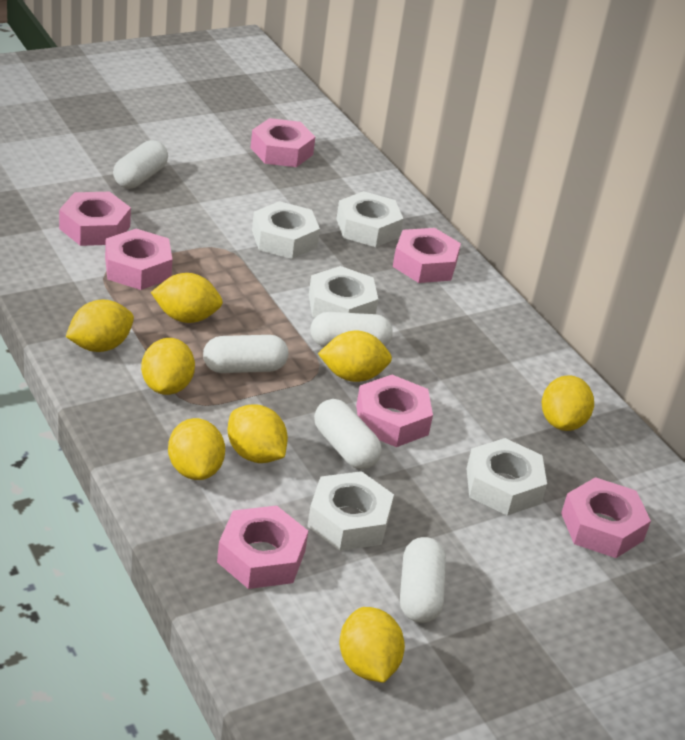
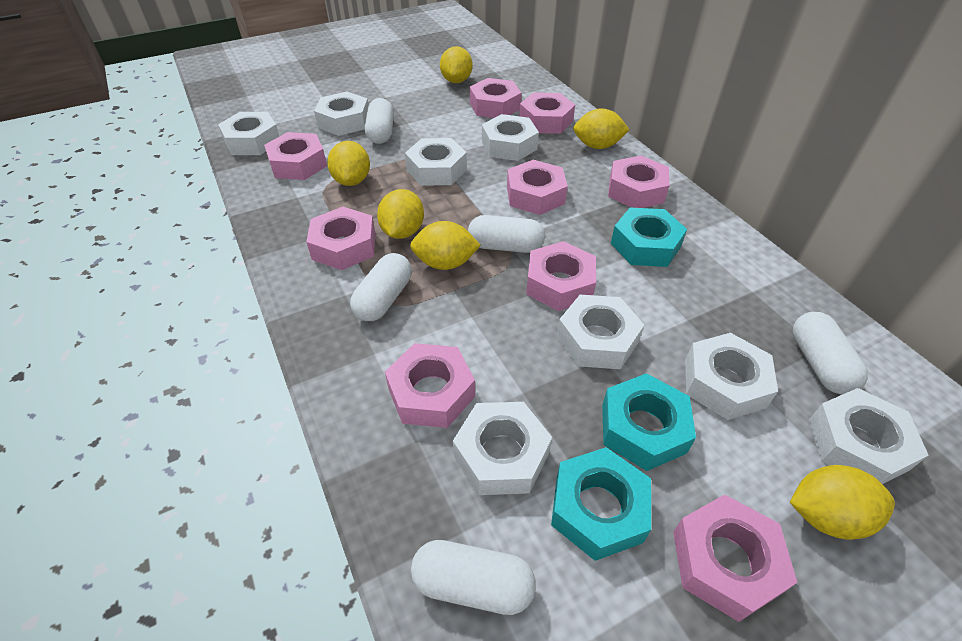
pink nut: 7 -> 9
turquoise nut: 0 -> 3
white nut: 5 -> 8
yellow lemon: 8 -> 6

